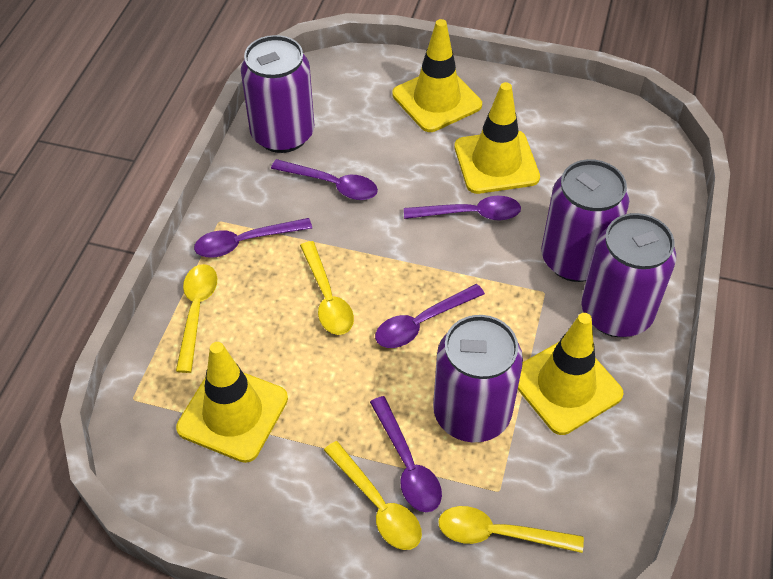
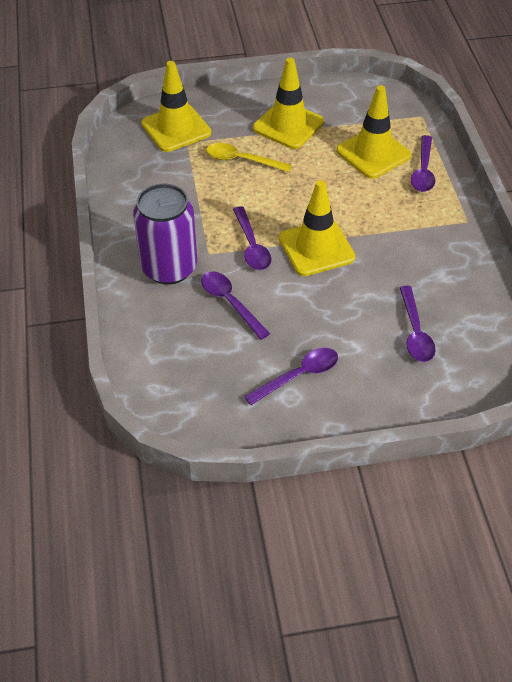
purple can: 4 -> 1
yellow spoon: 4 -> 1

